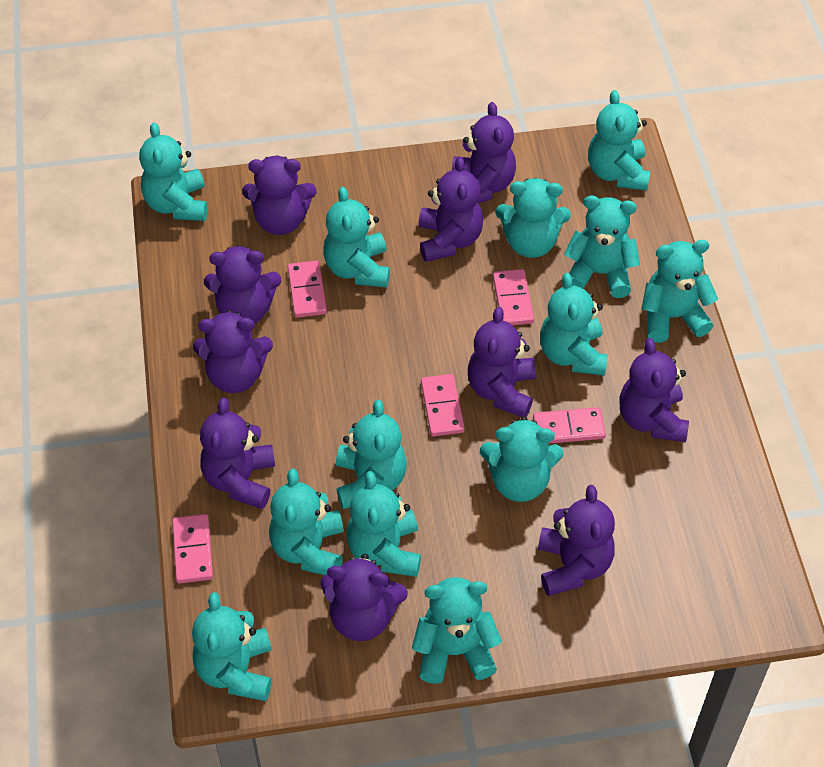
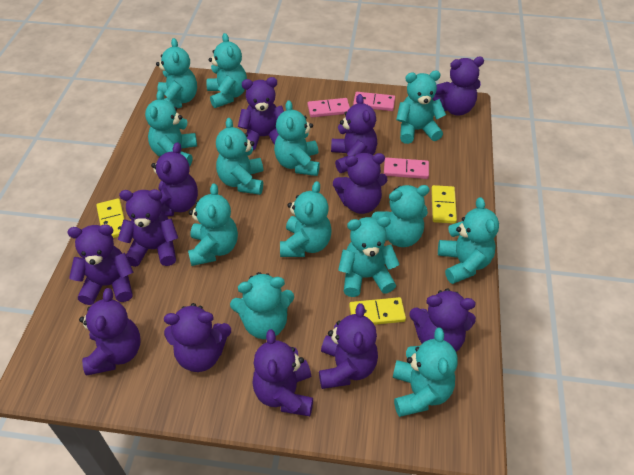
pink domino: 5 -> 3
purple teddy bear: 10 -> 12
yellow domino: 0 -> 3

